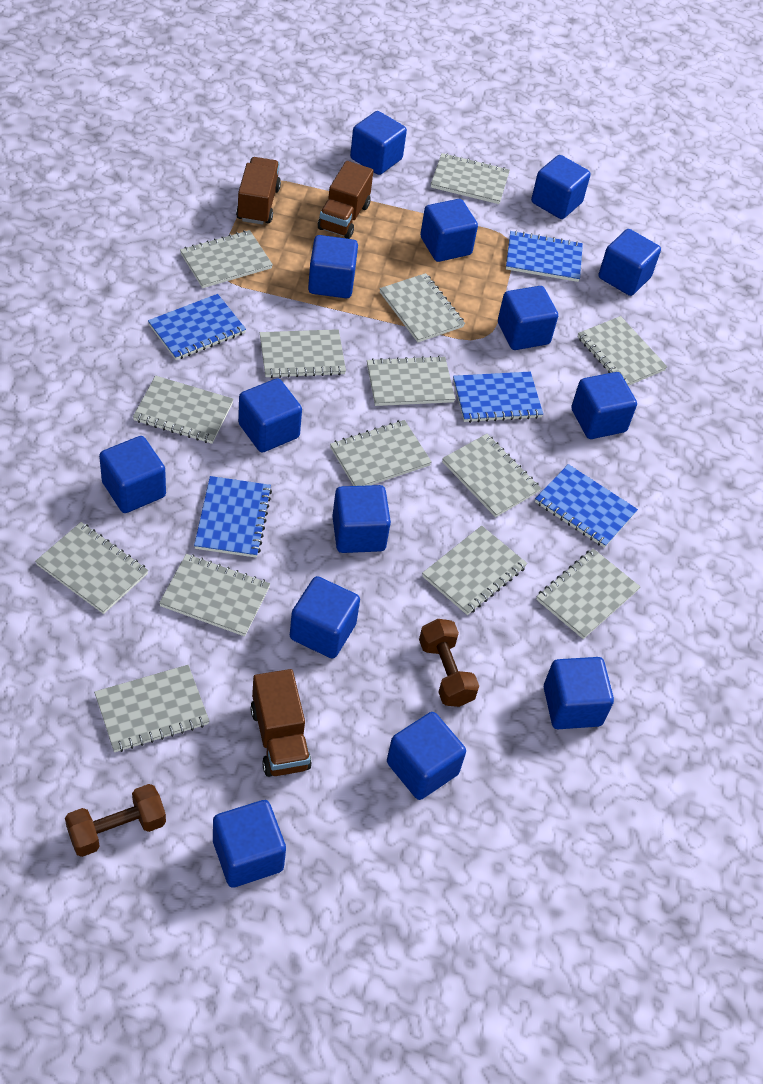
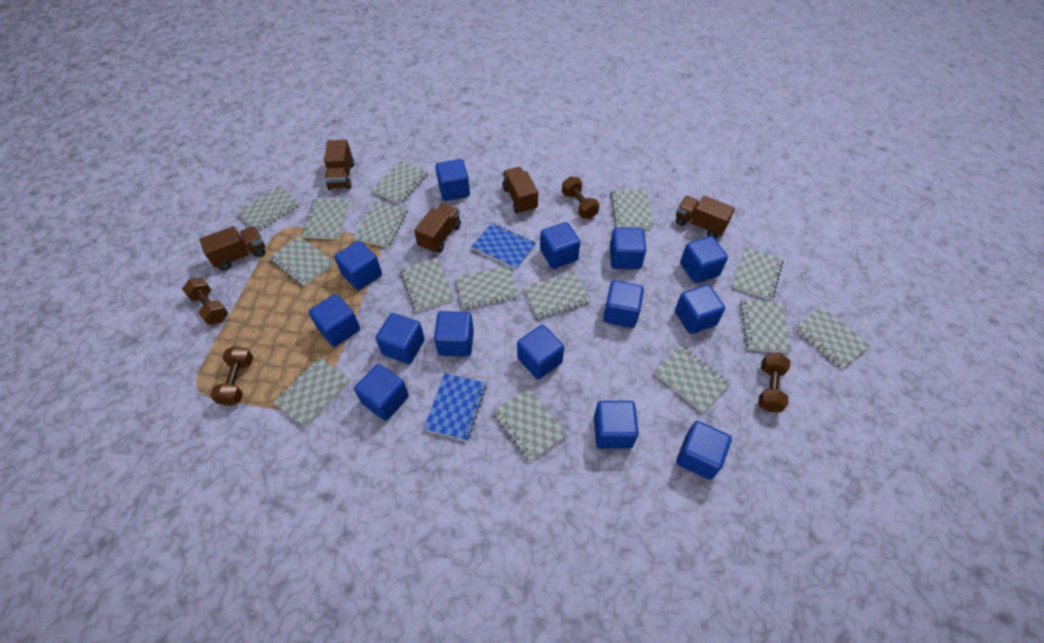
blue notebook: 5 -> 2
brown dumbbell: 2 -> 4
brown truck: 3 -> 5
grey notebook: 14 -> 15

